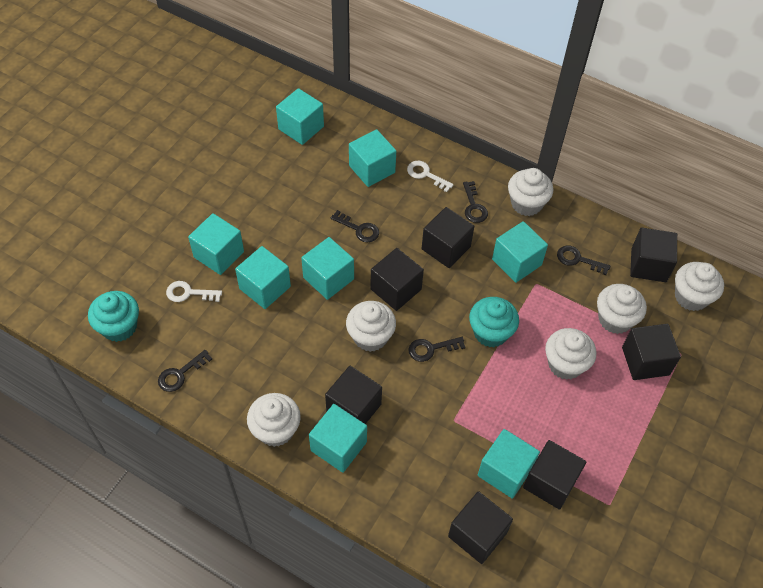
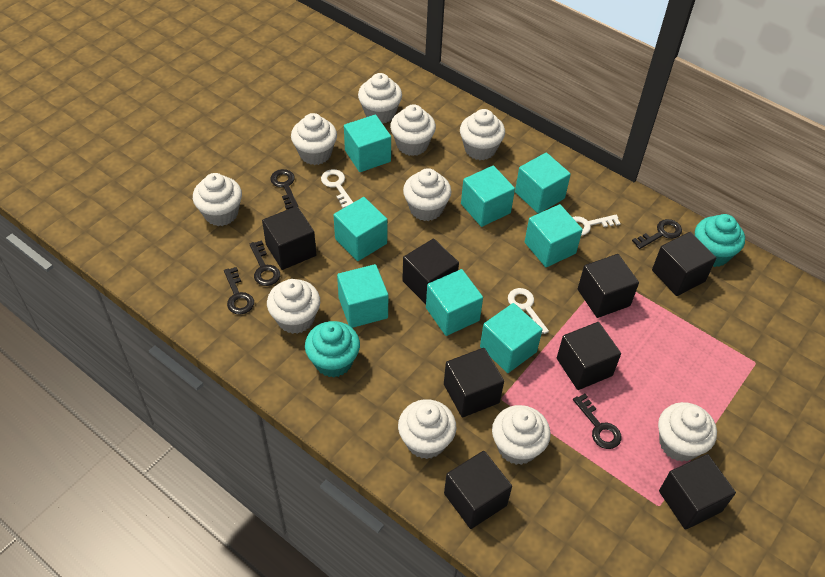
black cube: 7 -> 8
white cupcake: 6 -> 10
white key: 2 -> 3

